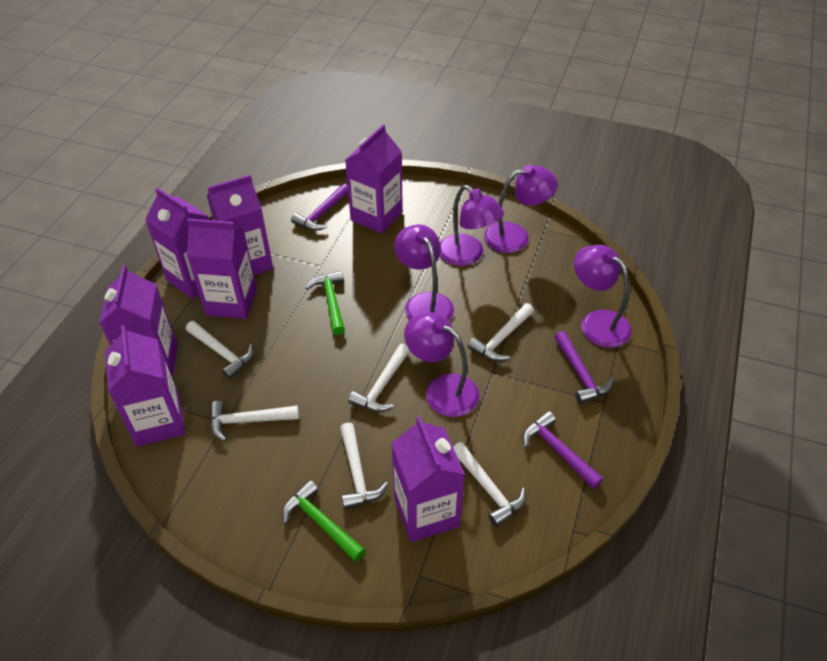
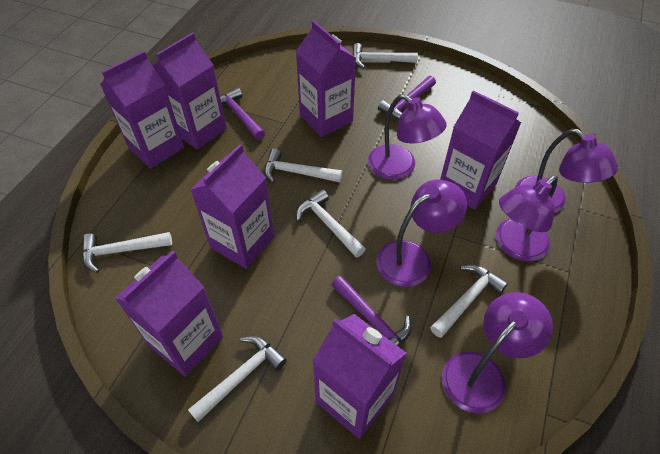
green hammer: 2 -> 0

